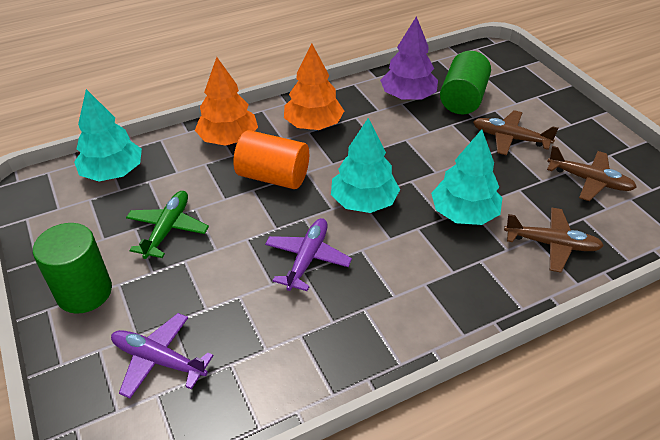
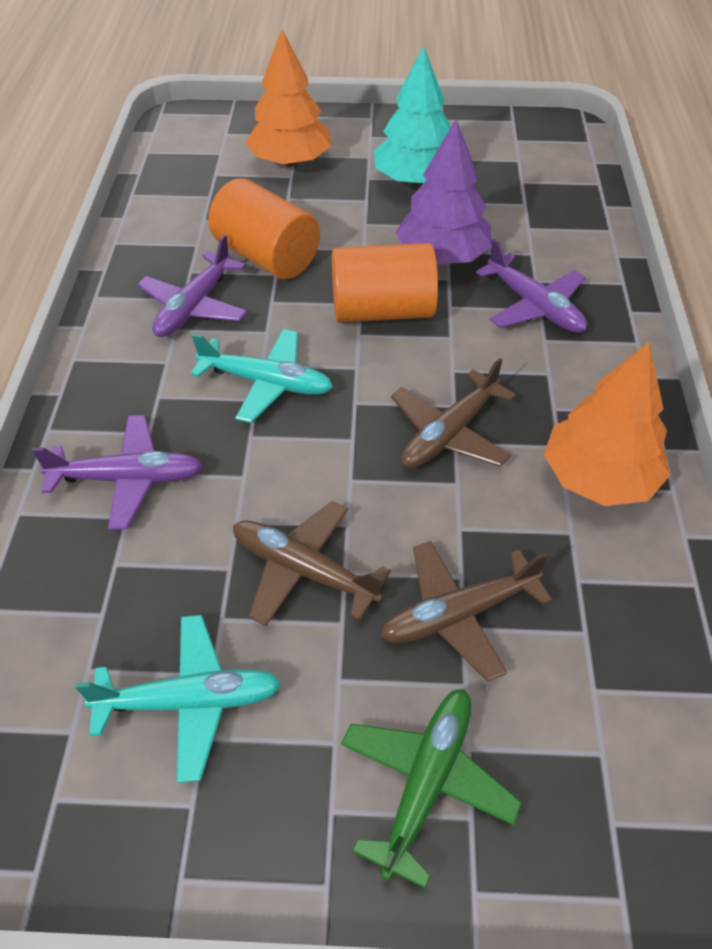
green cylinder: 2 -> 0
orange cylinder: 1 -> 2
purple plane: 2 -> 3
turquoise plane: 0 -> 2
turquoise tree: 3 -> 1

